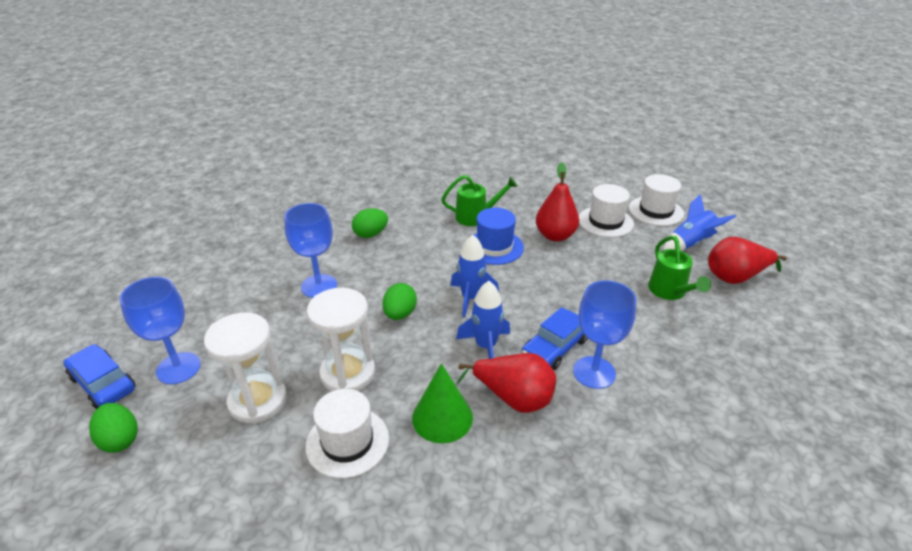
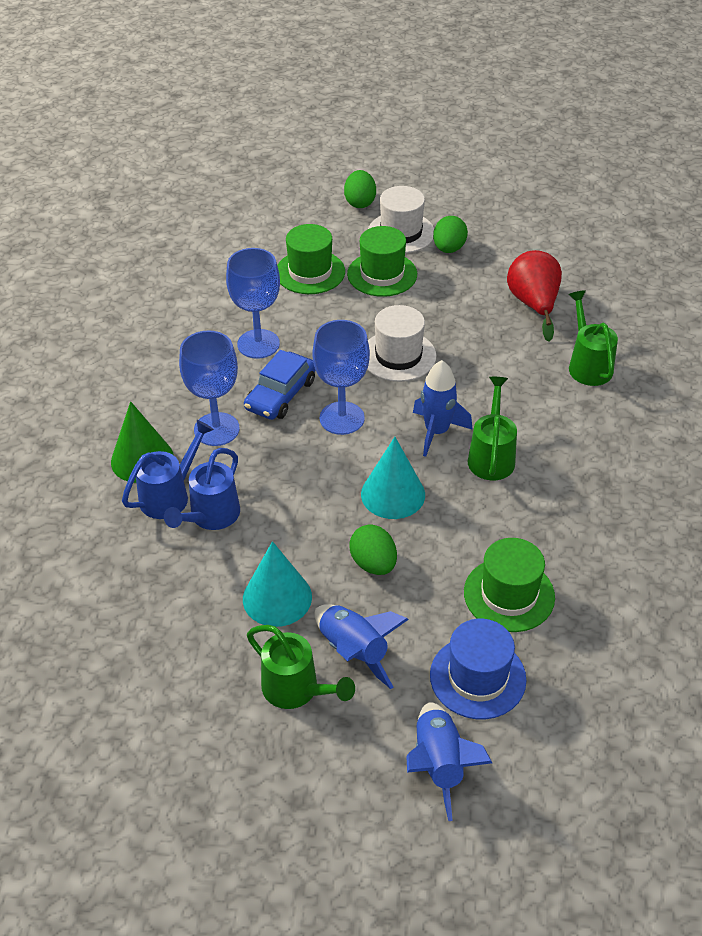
blue car: 2 -> 1
blue watering can: 0 -> 2
green hat: 0 -> 3
green watering can: 2 -> 3
red pear: 3 -> 1
turquoise cone: 0 -> 2
white hat: 3 -> 2
white hourglass: 2 -> 0

